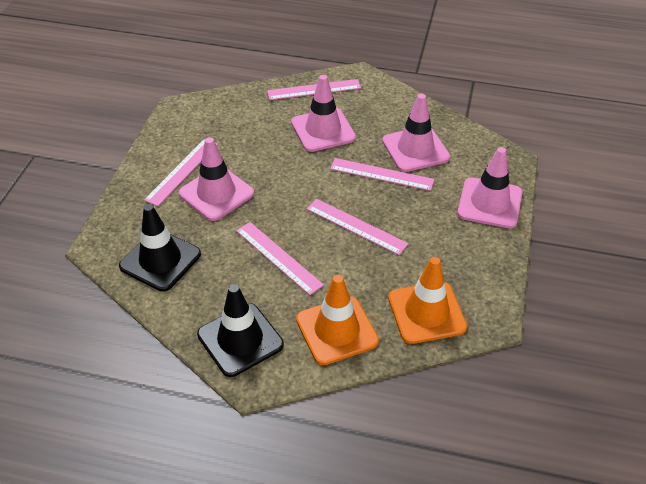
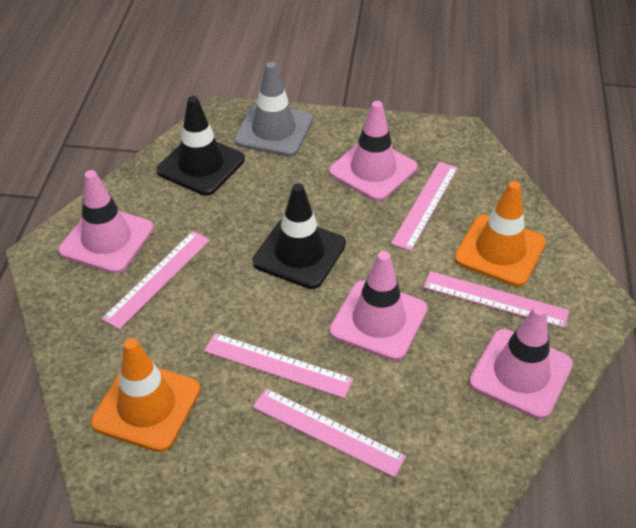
grey traffic cone: 0 -> 1

